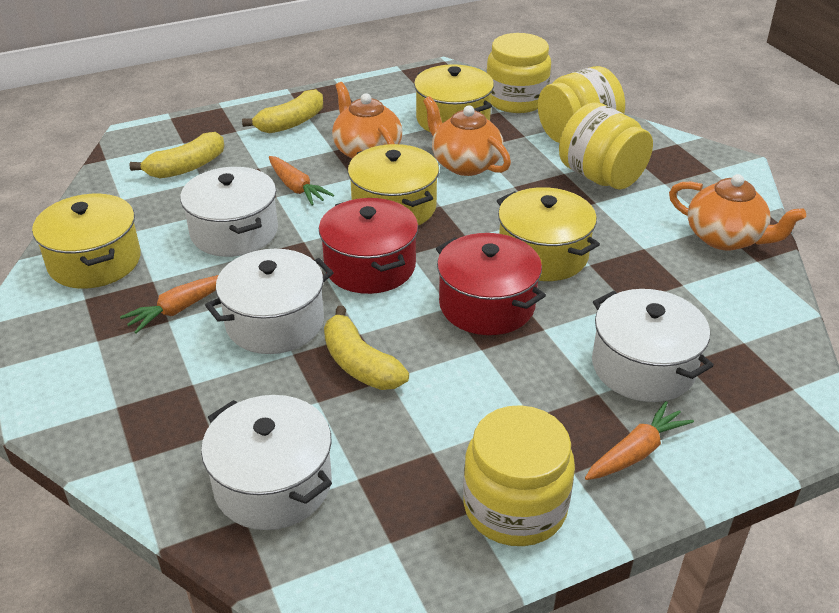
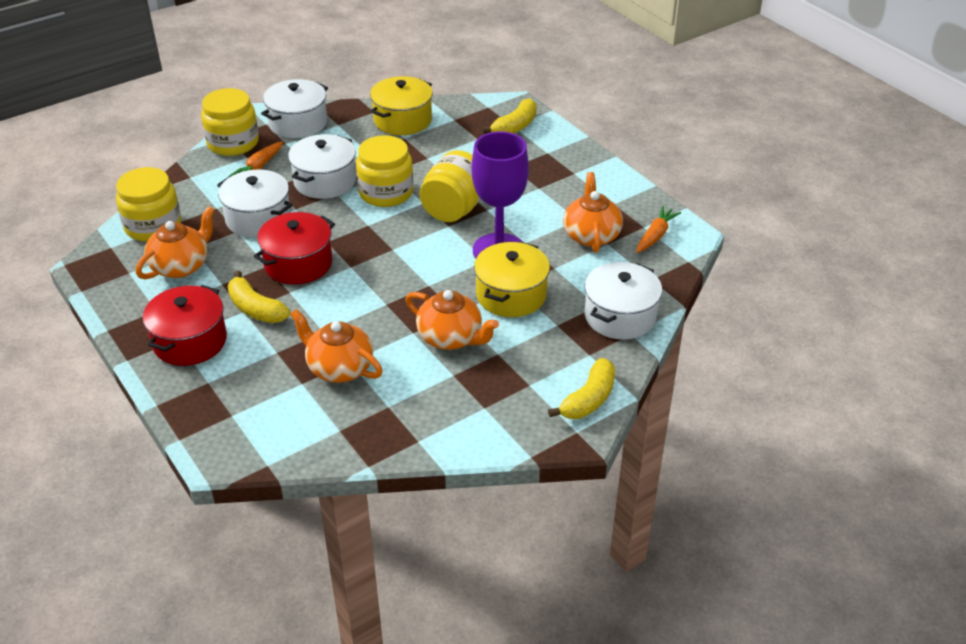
orange carrot: 3 -> 2
orange teapot: 3 -> 4
purple goblet: 0 -> 1
yellow pot: 4 -> 2

